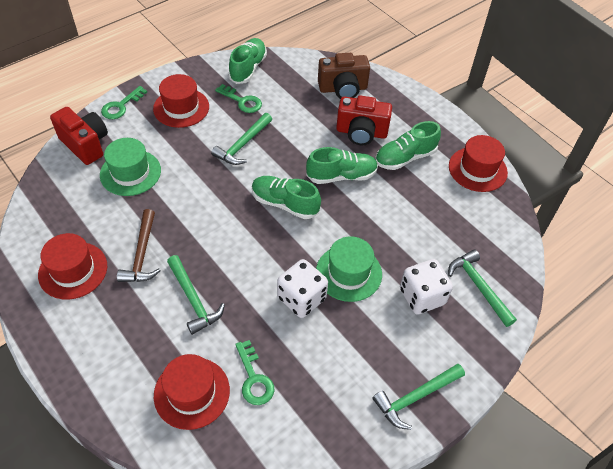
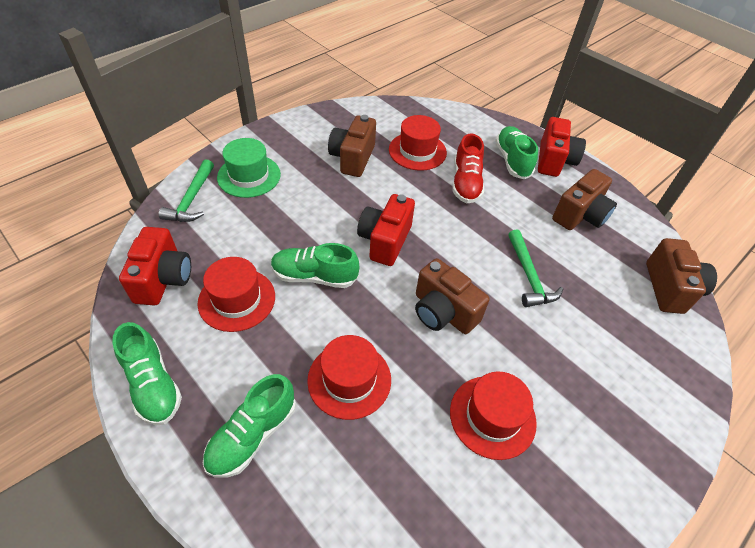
brown camera: 1 -> 4
brown hammer: 1 -> 0
green hammer: 4 -> 2
green hat: 2 -> 1
green key: 3 -> 0
red camera: 2 -> 3
red shoe: 0 -> 1
white dice: 2 -> 0

